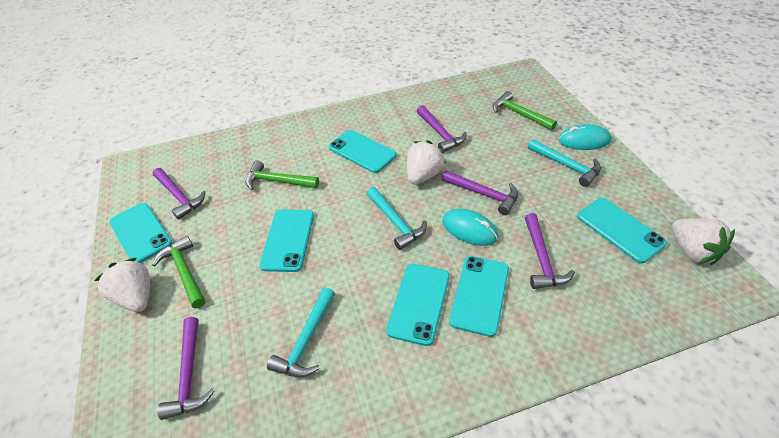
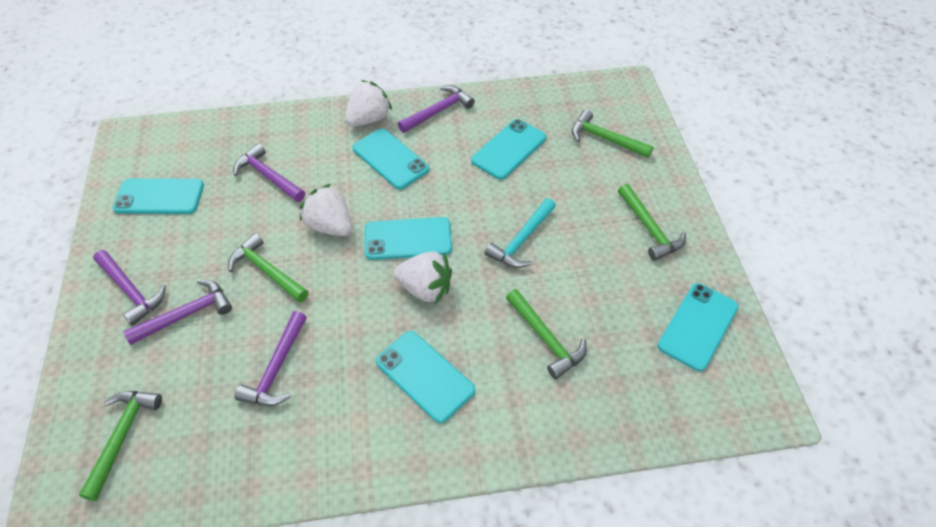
green hammer: 3 -> 5
turquoise hammer: 3 -> 1
turquoise mouse: 2 -> 0

